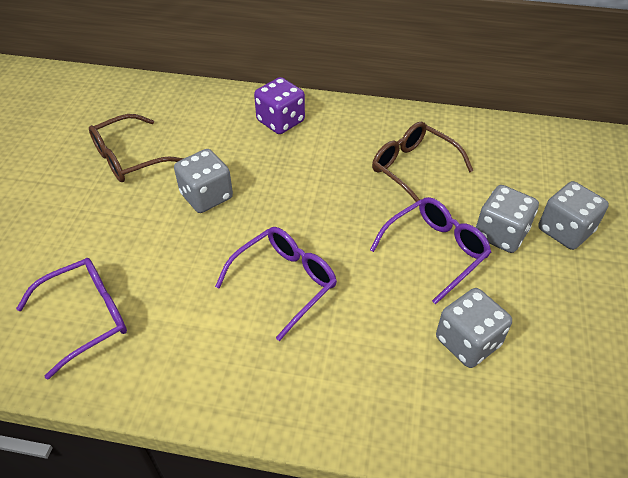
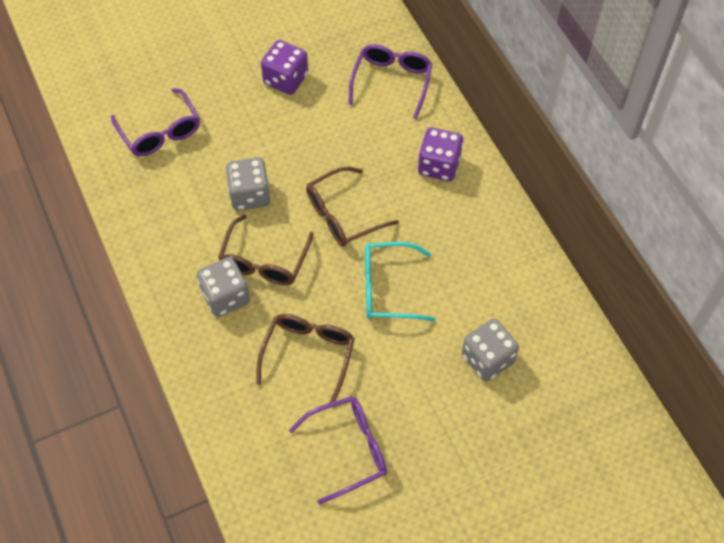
brown glasses: 2 -> 3
grey dice: 4 -> 3
purple dice: 1 -> 2
turquoise glasses: 0 -> 1

